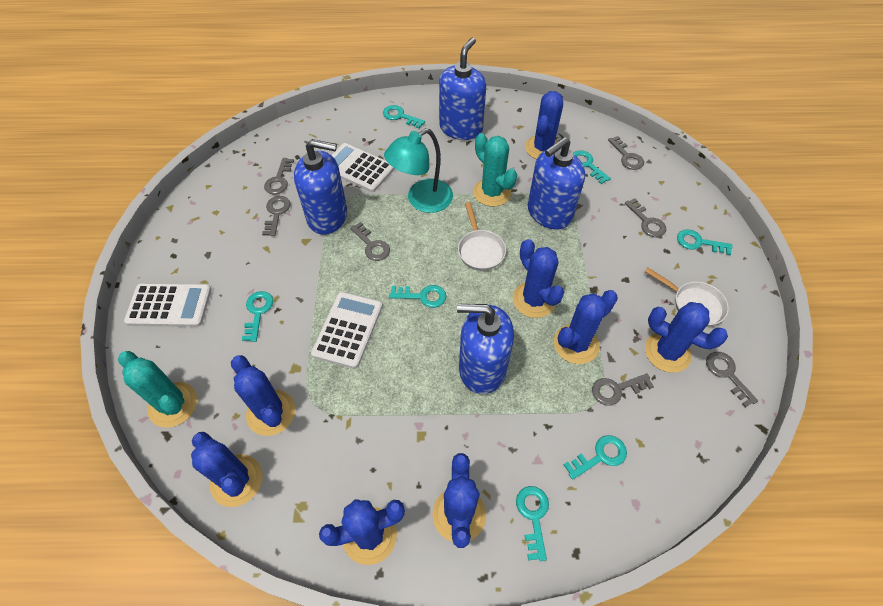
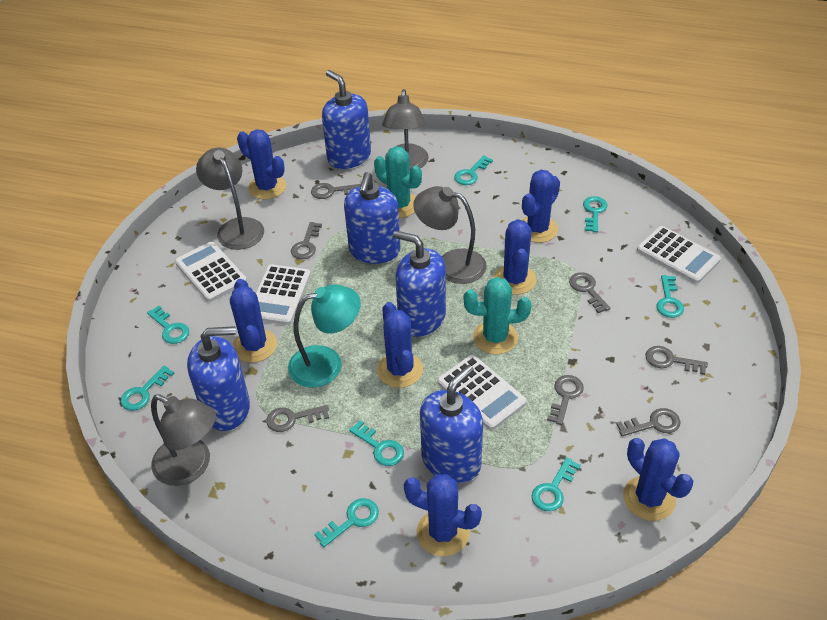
blue cactus: 8 -> 7
blue soap dispenser: 4 -> 5
grey lamp: 0 -> 4
turquoise key: 7 -> 8
white calculator: 3 -> 4
white pan: 2 -> 0

